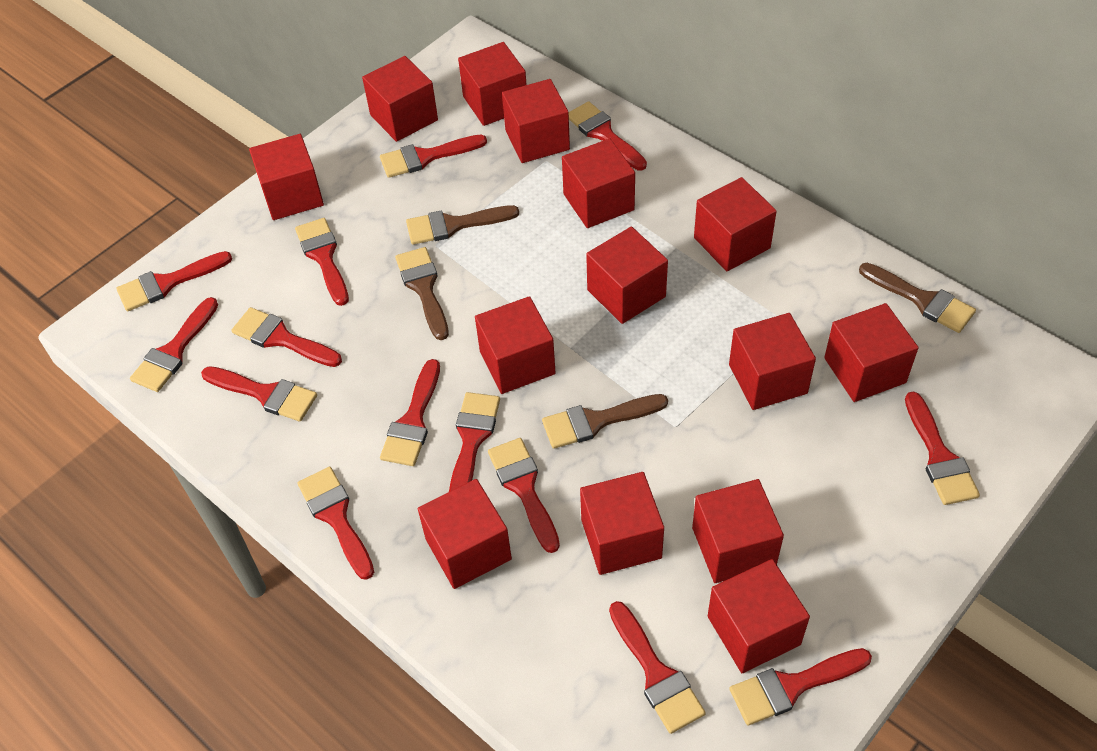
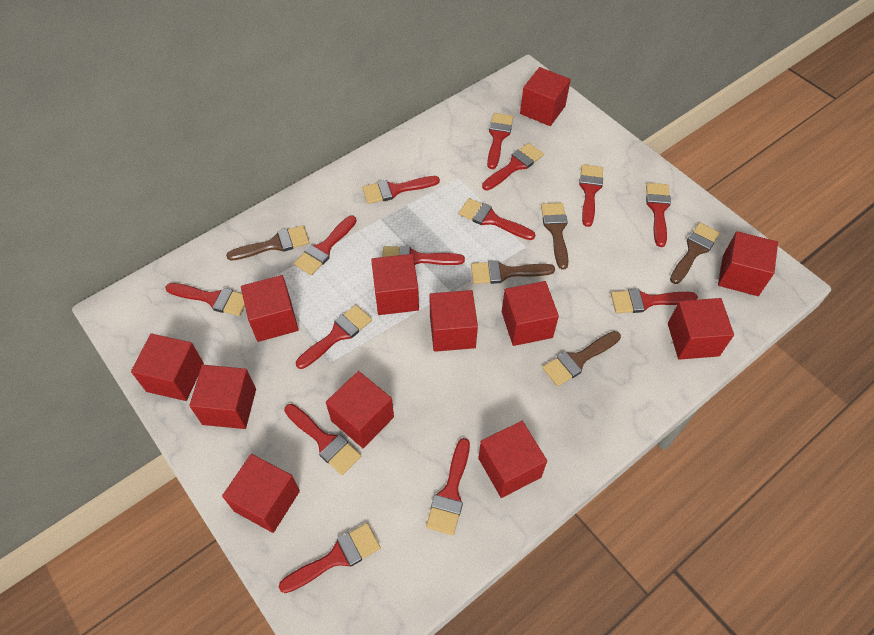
brown brush: 4 -> 5
red cube: 14 -> 12

